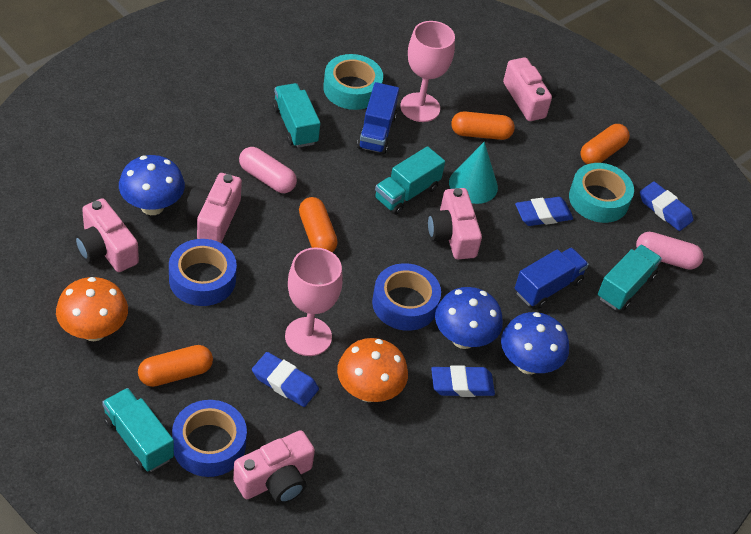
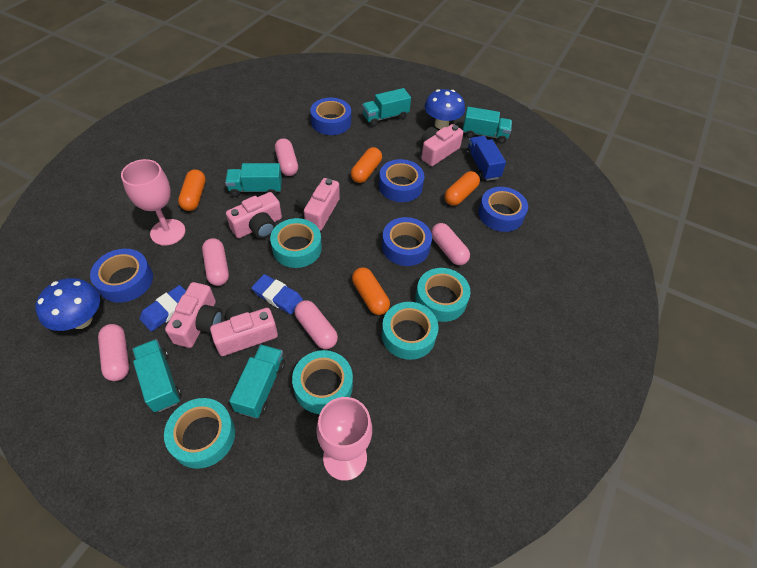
blue eraser: 4 -> 2
blue mushroom: 3 -> 2
blue tape: 3 -> 5
blue truck: 2 -> 1
orange mushroom: 2 -> 0
pink capsule: 2 -> 5
turquoise cone: 1 -> 0
turquoise tape: 2 -> 5
turquoise truck: 4 -> 5

